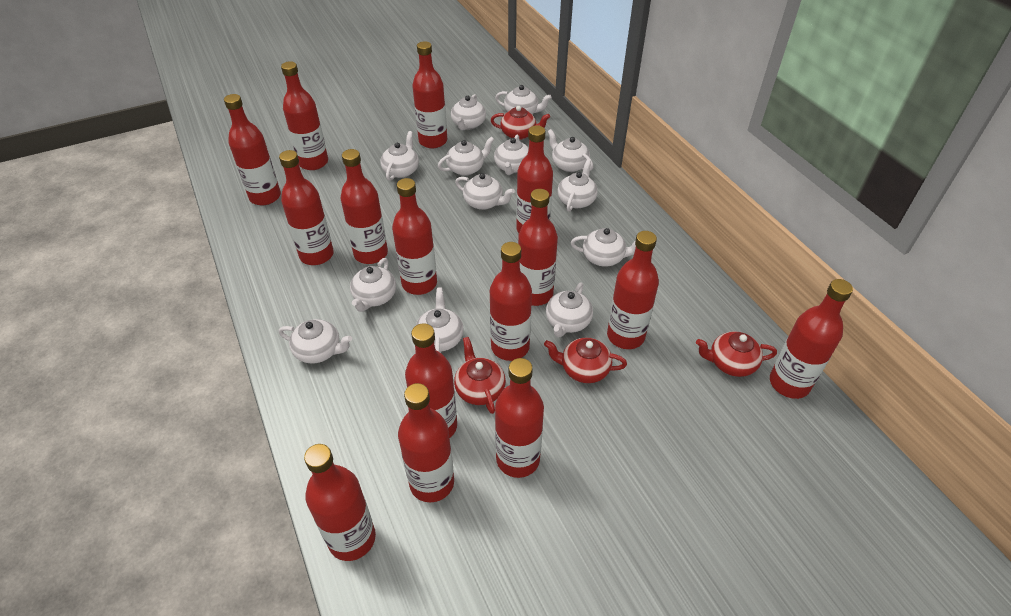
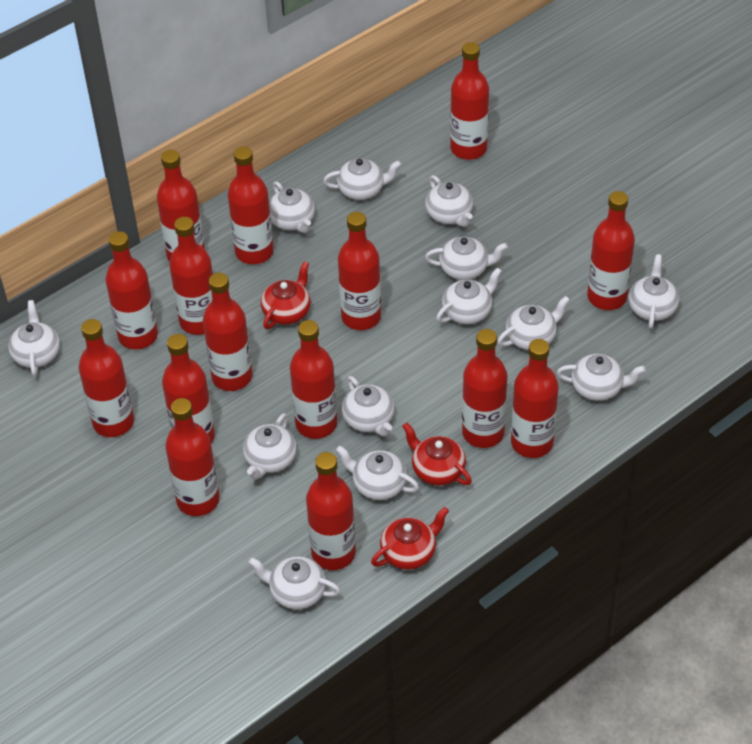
red teapot: 4 -> 3

